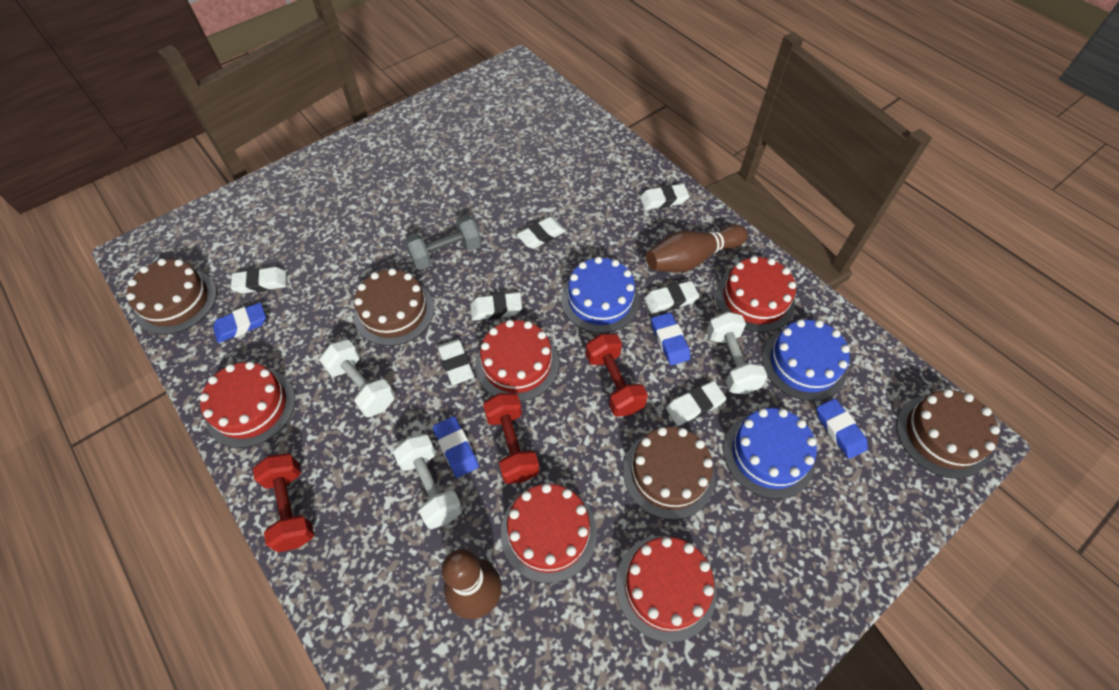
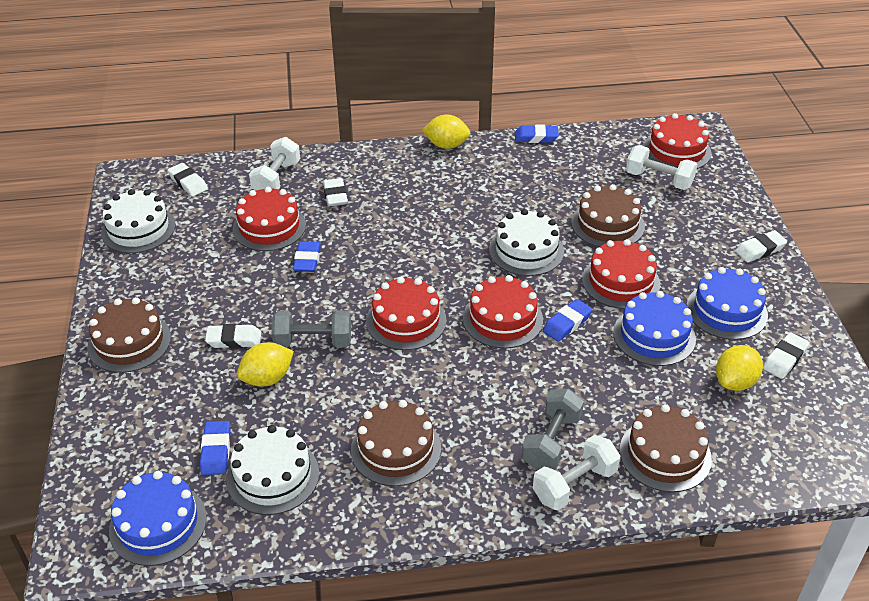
brown bowling pin: 2 -> 0
grey dumbbell: 1 -> 2
red dumbbell: 3 -> 0
white cake: 0 -> 3
white eraser: 7 -> 5
yellow lemon: 0 -> 3

